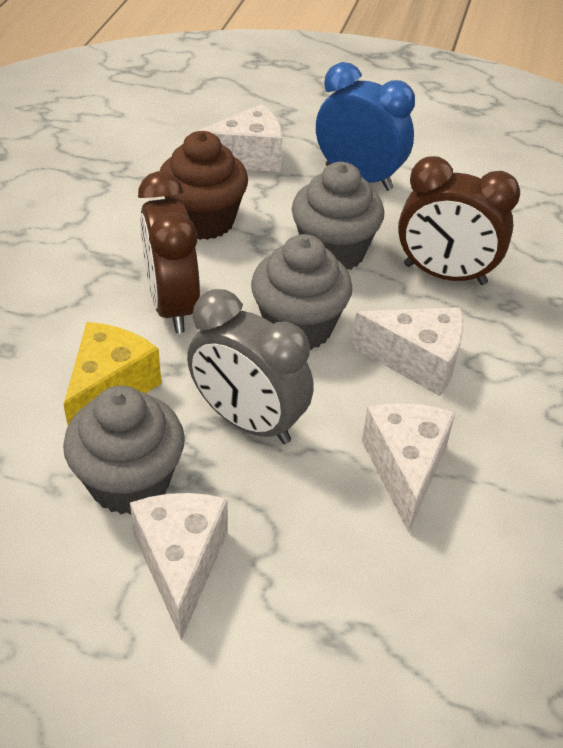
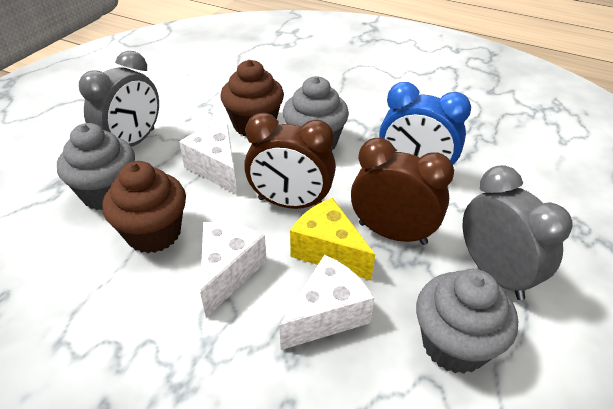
brown cupcake: 1 -> 2
grey clock: 1 -> 2
white cheese: 4 -> 3

